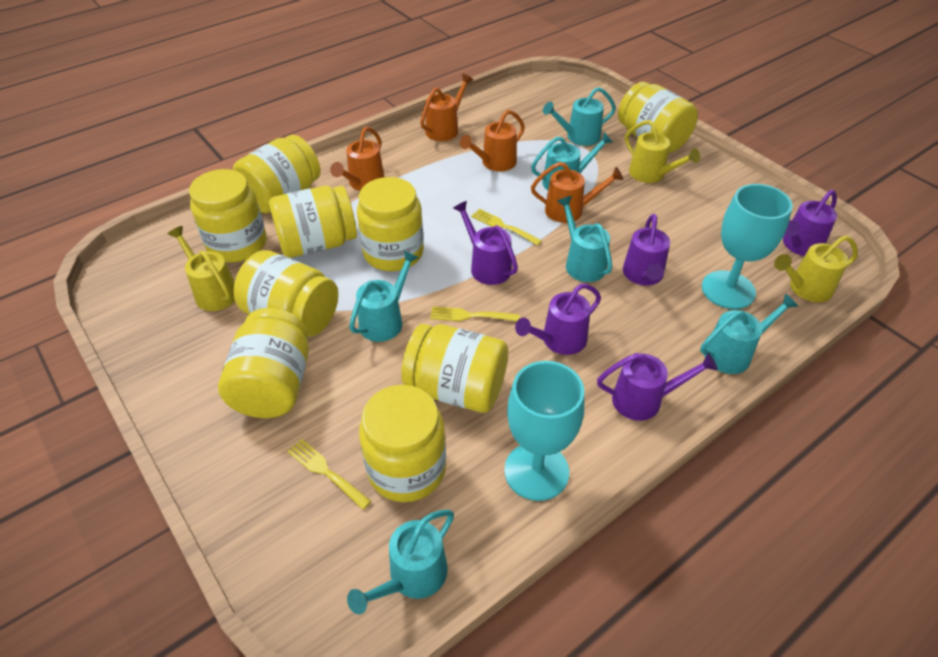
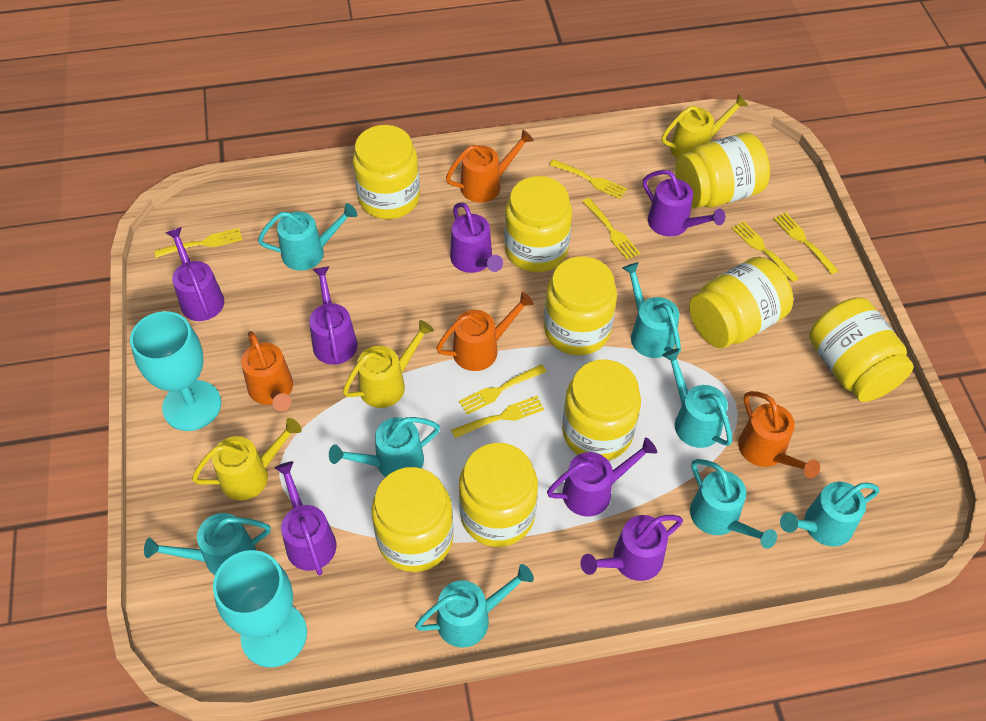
purple watering can: 5 -> 7
turquoise watering can: 6 -> 8
yellow fork: 3 -> 7

